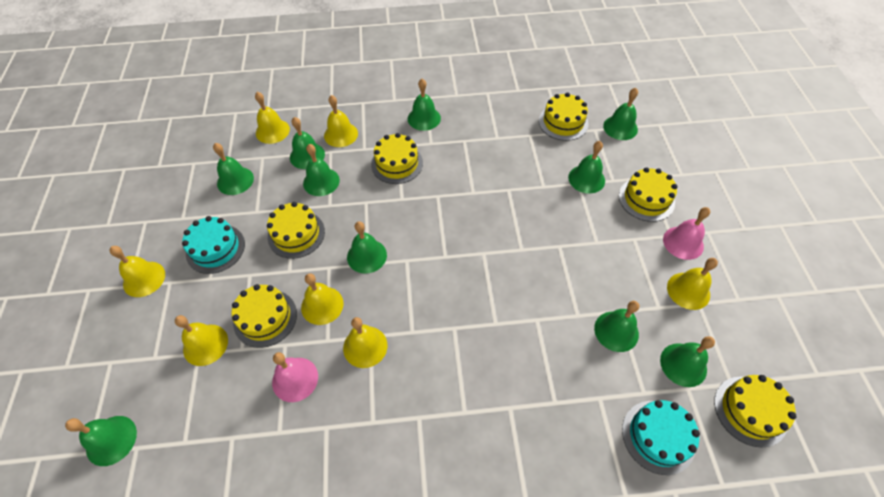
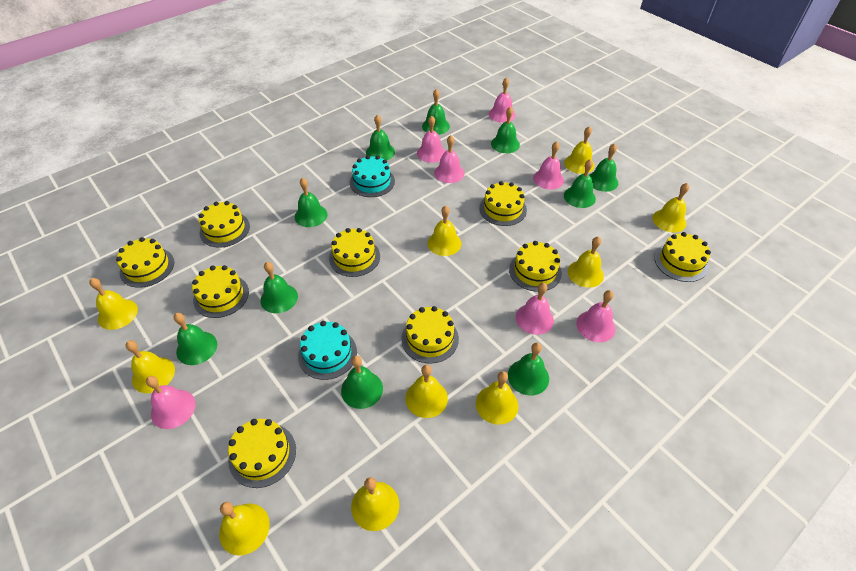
pink bell: 2 -> 7
yellow bell: 7 -> 10
yellow cake: 6 -> 9

